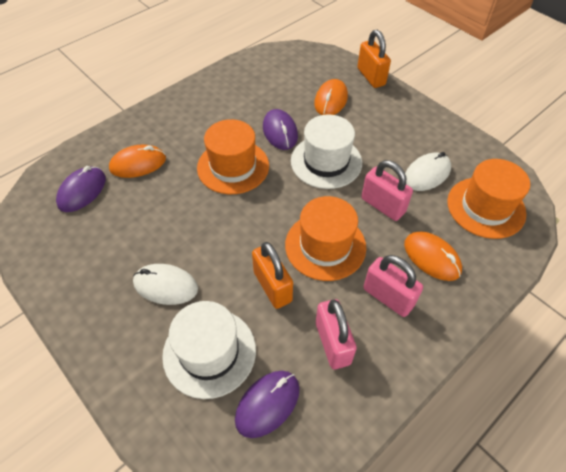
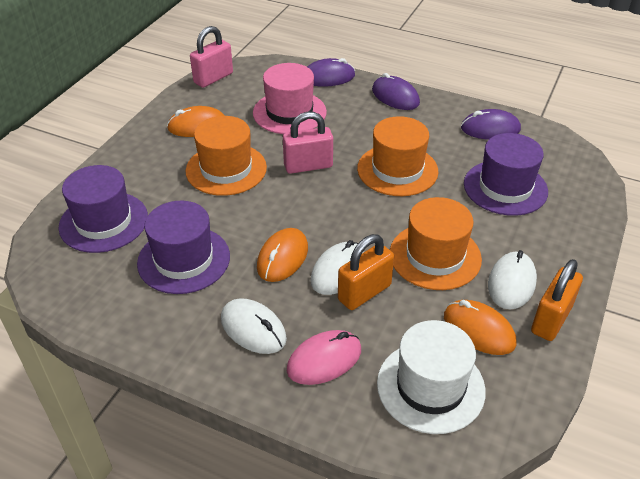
pink hat: 0 -> 1
pink mouse: 0 -> 1
pink padlock: 3 -> 2
purple hat: 0 -> 3
white hat: 2 -> 1
white mouse: 2 -> 3

